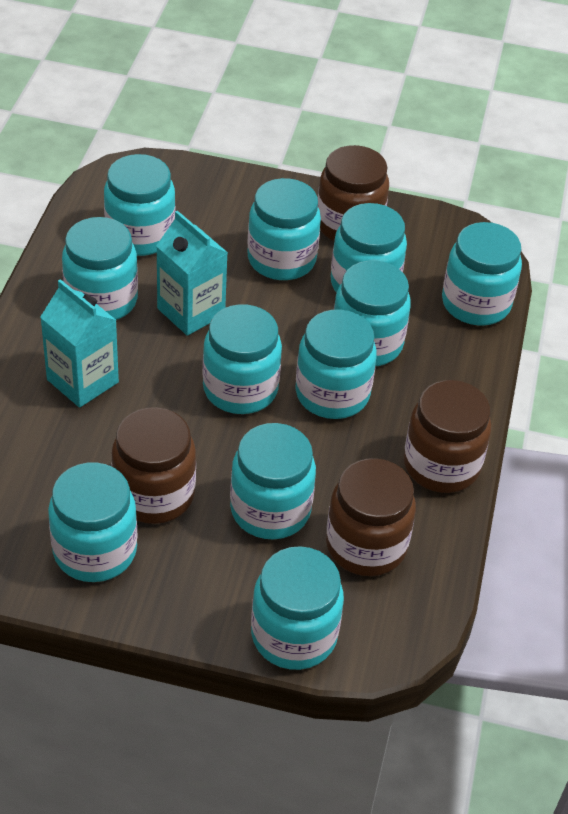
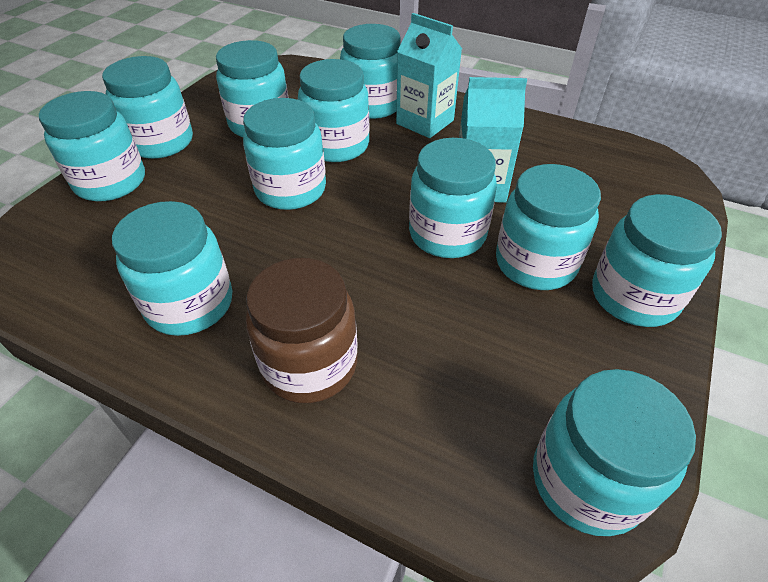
brown jar: 4 -> 1

